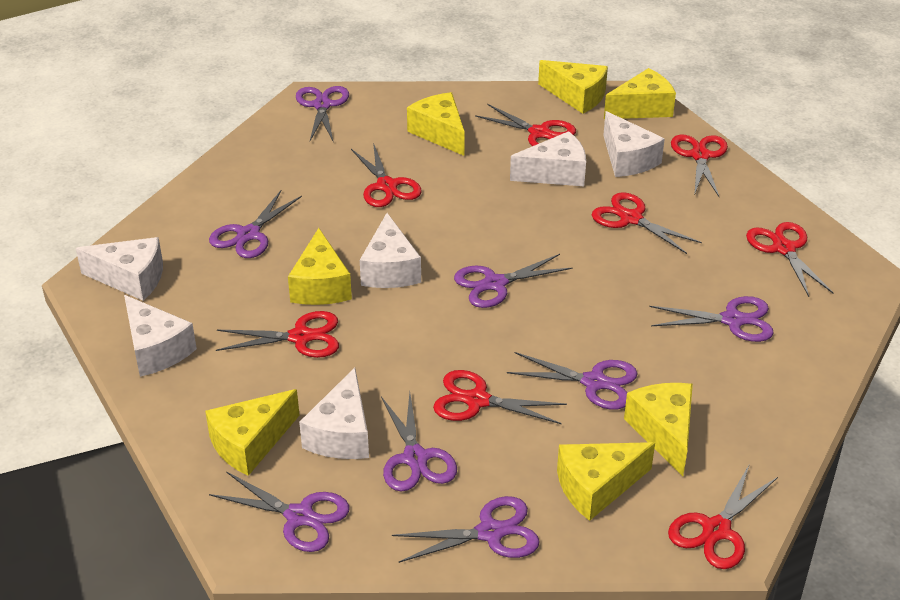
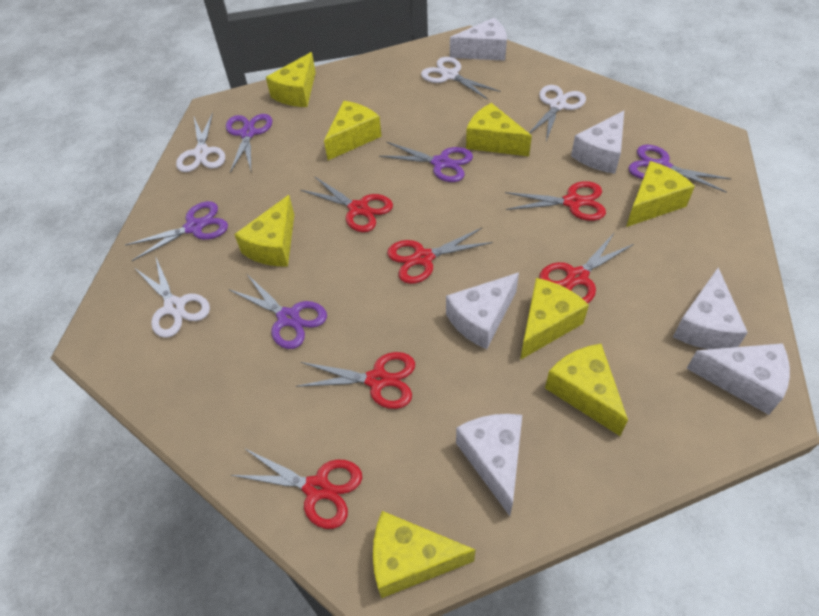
purple scissors: 8 -> 5
red scissors: 8 -> 6
white scissors: 0 -> 4
yellow cheese: 7 -> 8

